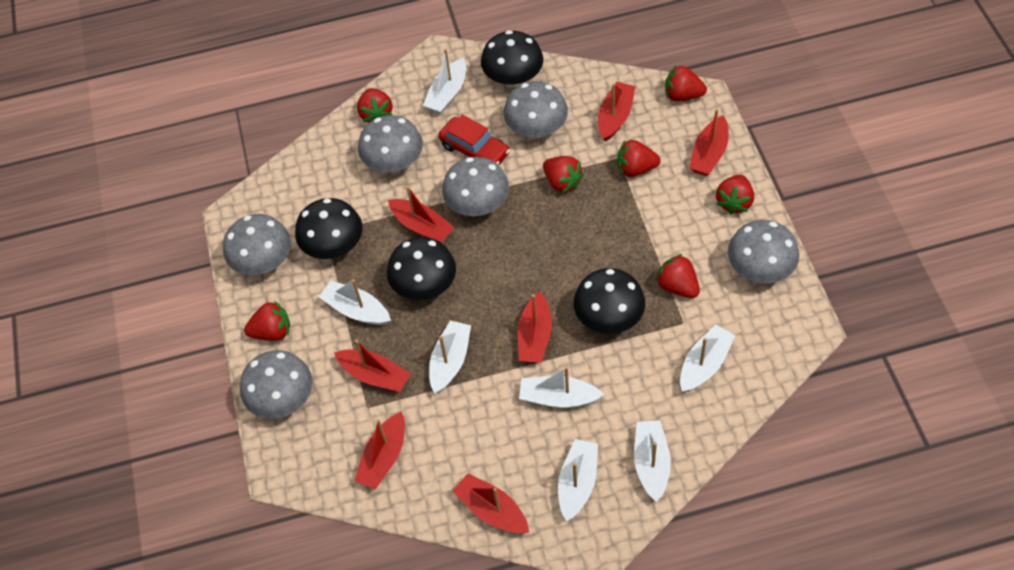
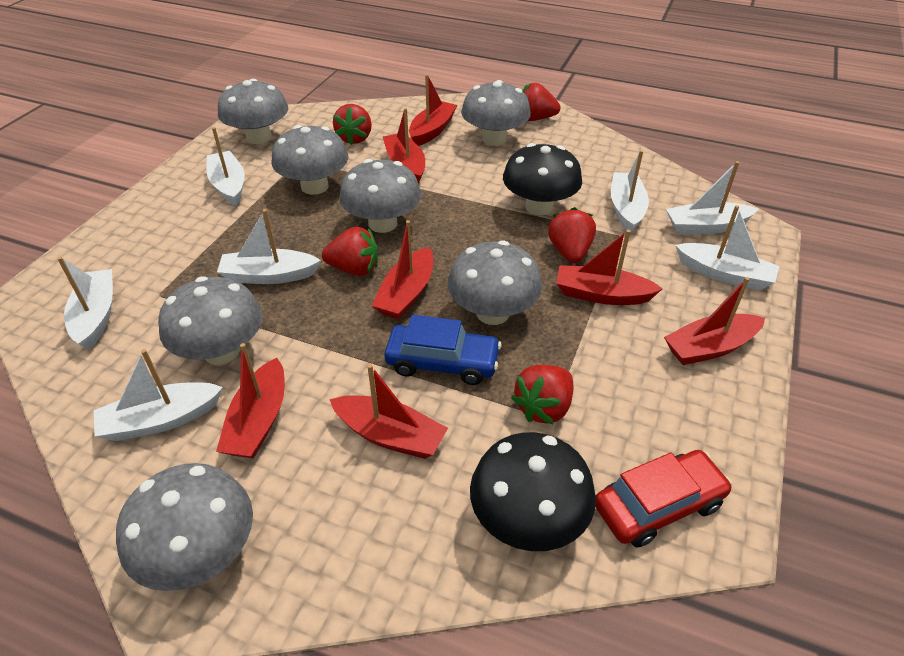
black mushroom: 4 -> 2
blue car: 0 -> 1
grey mushroom: 6 -> 7
red strawberry: 7 -> 5

